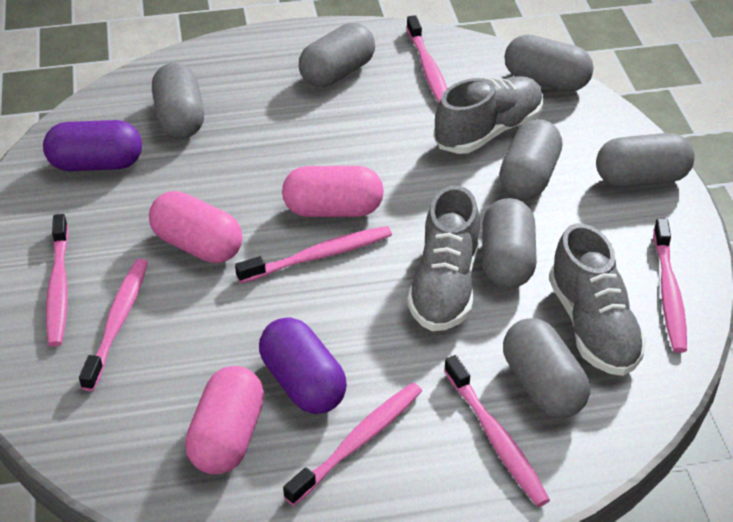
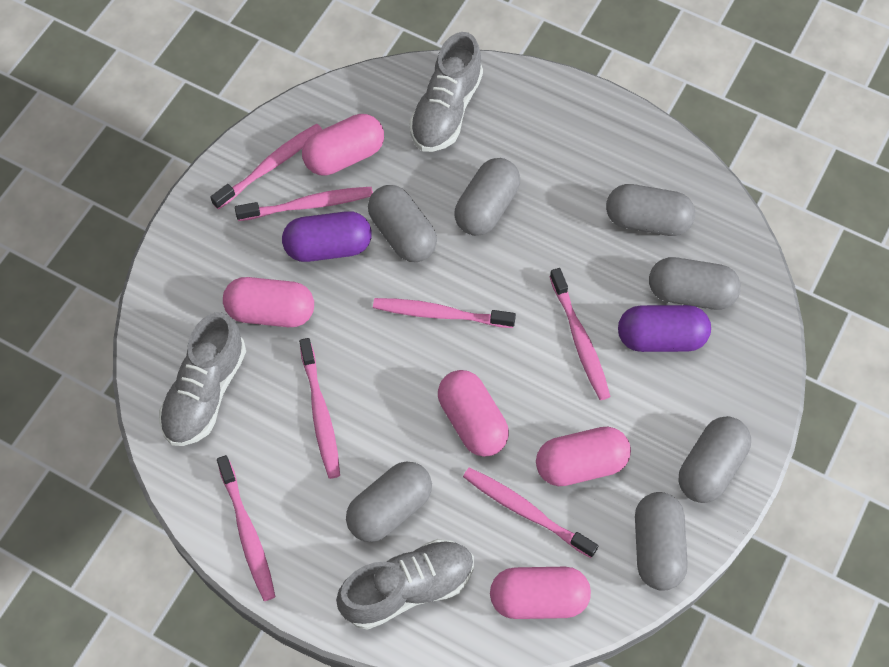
pink capsule: 3 -> 5

